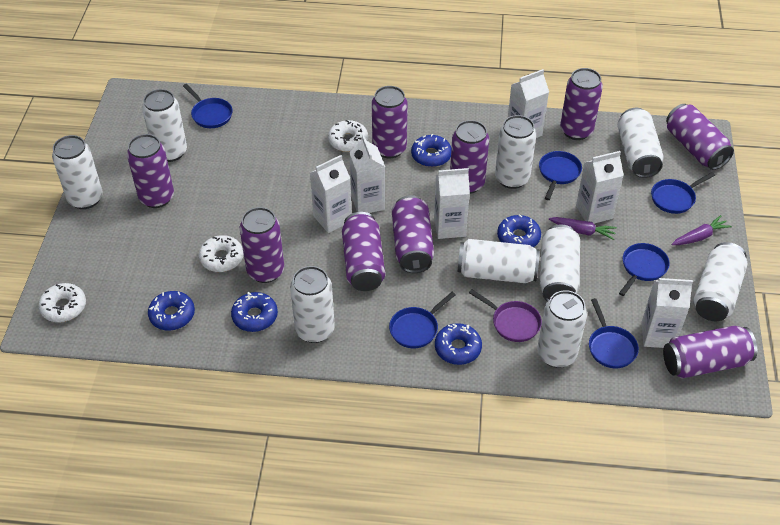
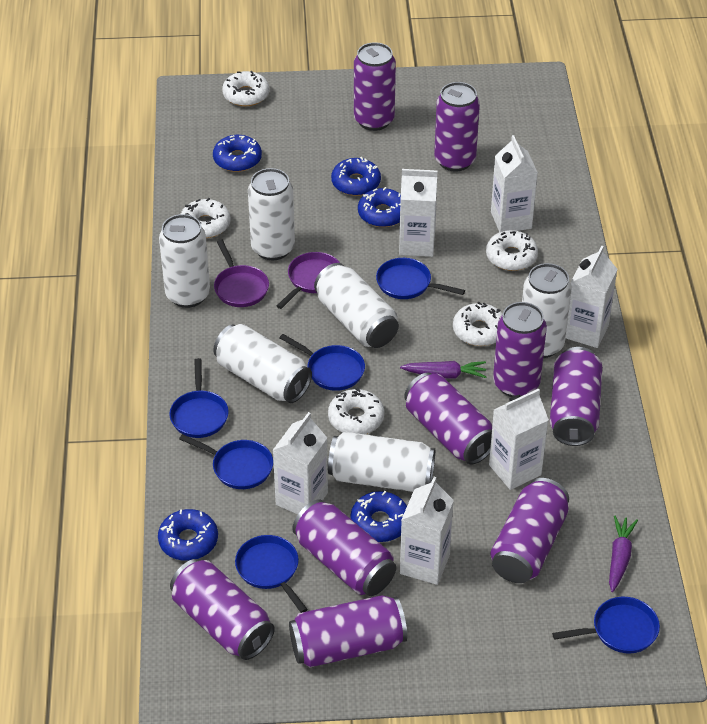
purple pan: 1 -> 2
white can: 9 -> 6
white donut: 3 -> 5

